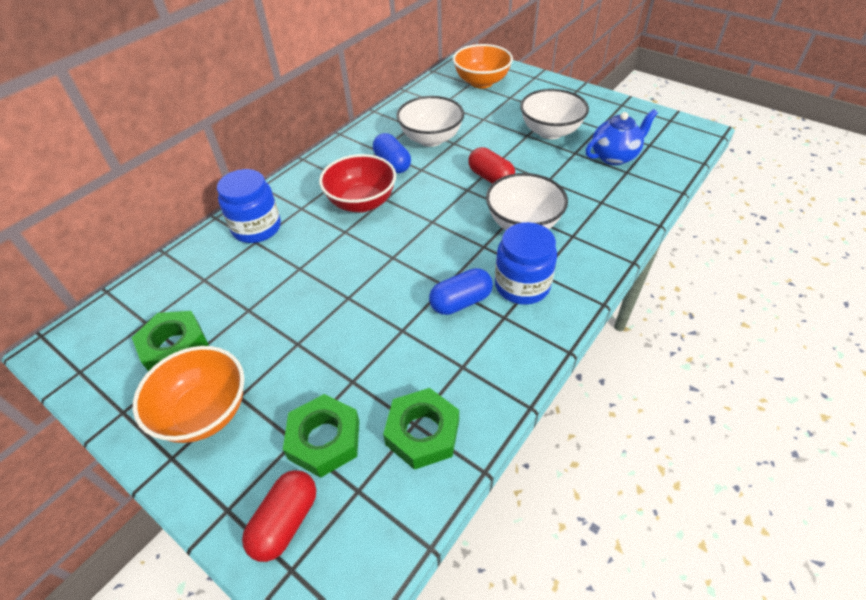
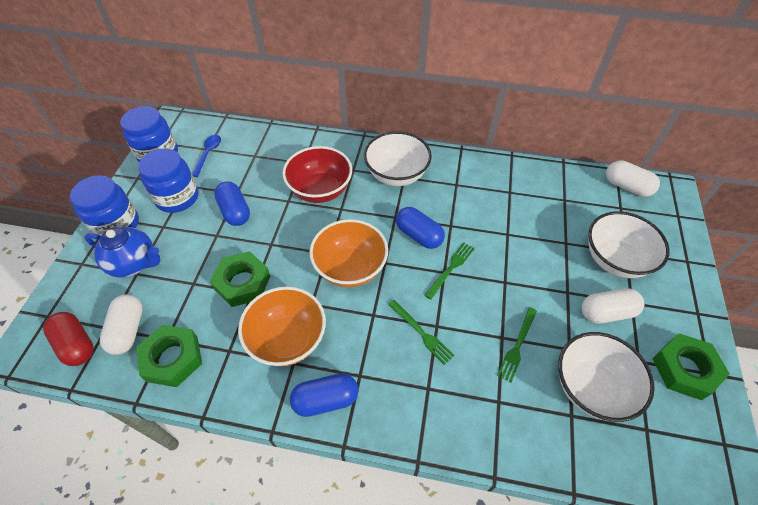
blue capsule: 2 -> 3
blue jar: 2 -> 3
blue spoon: 0 -> 1
green fork: 0 -> 3
red capsule: 2 -> 1
white capsule: 0 -> 3

